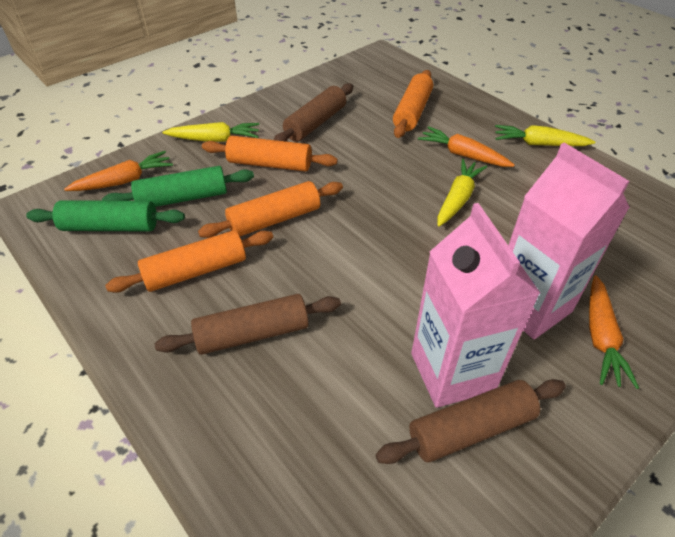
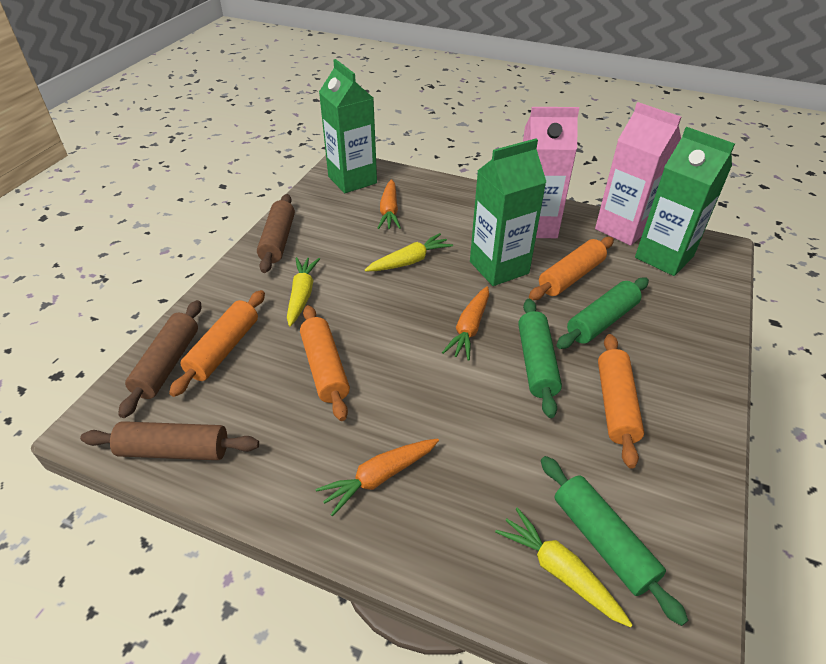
green carton: 0 -> 3
green rolling pin: 2 -> 3

